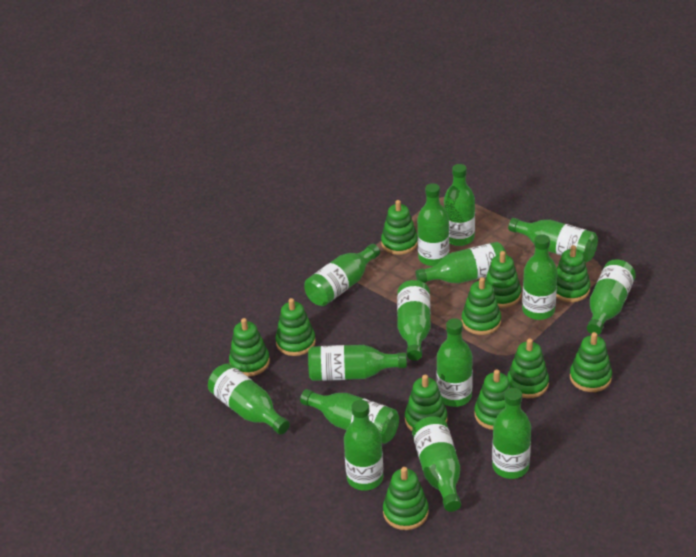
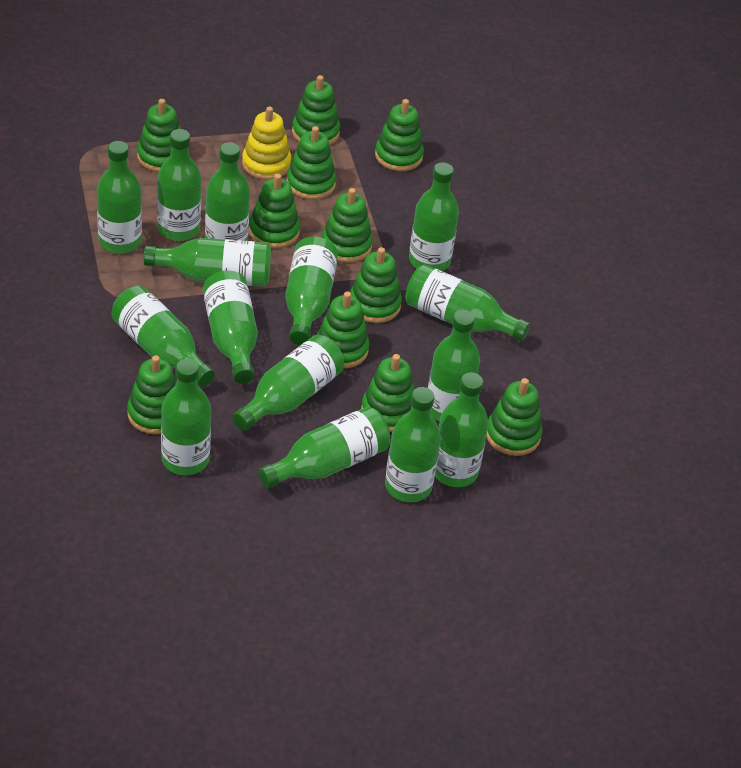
yellow stacking toy: 0 -> 1

